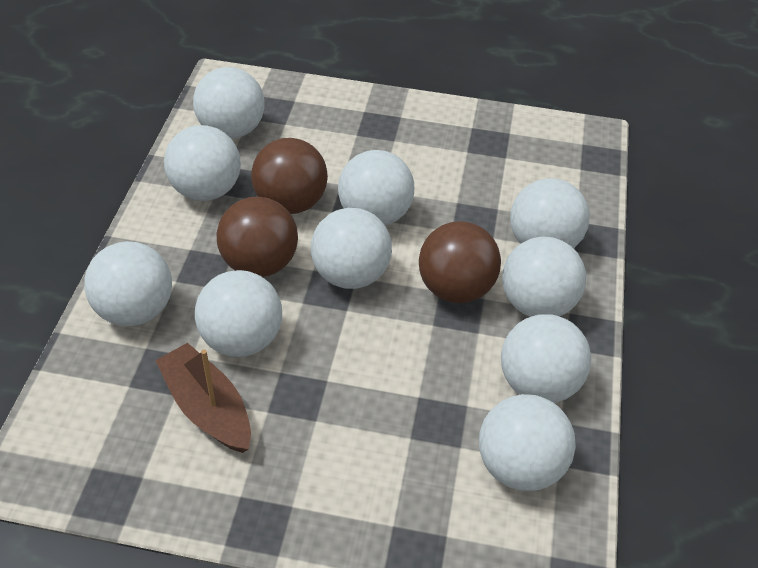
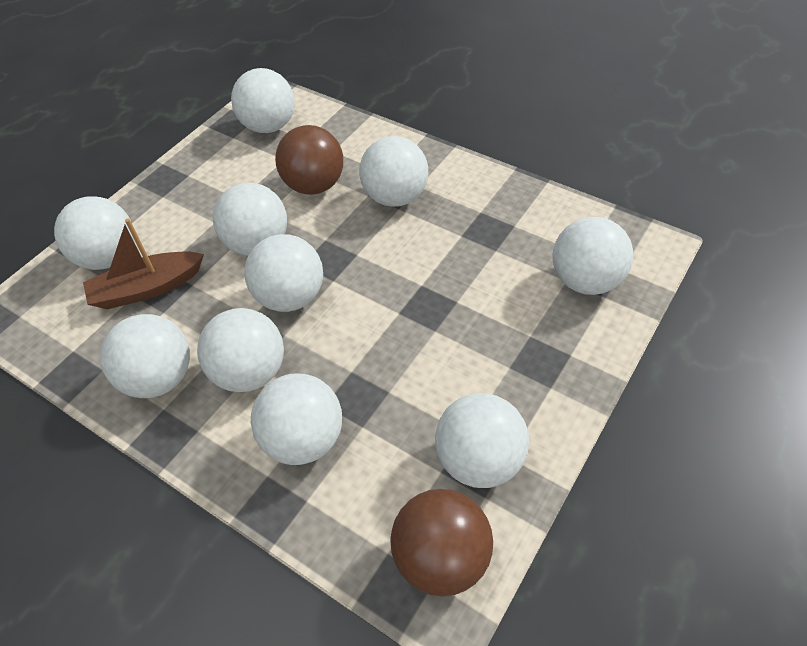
brown ball: 3 -> 2

